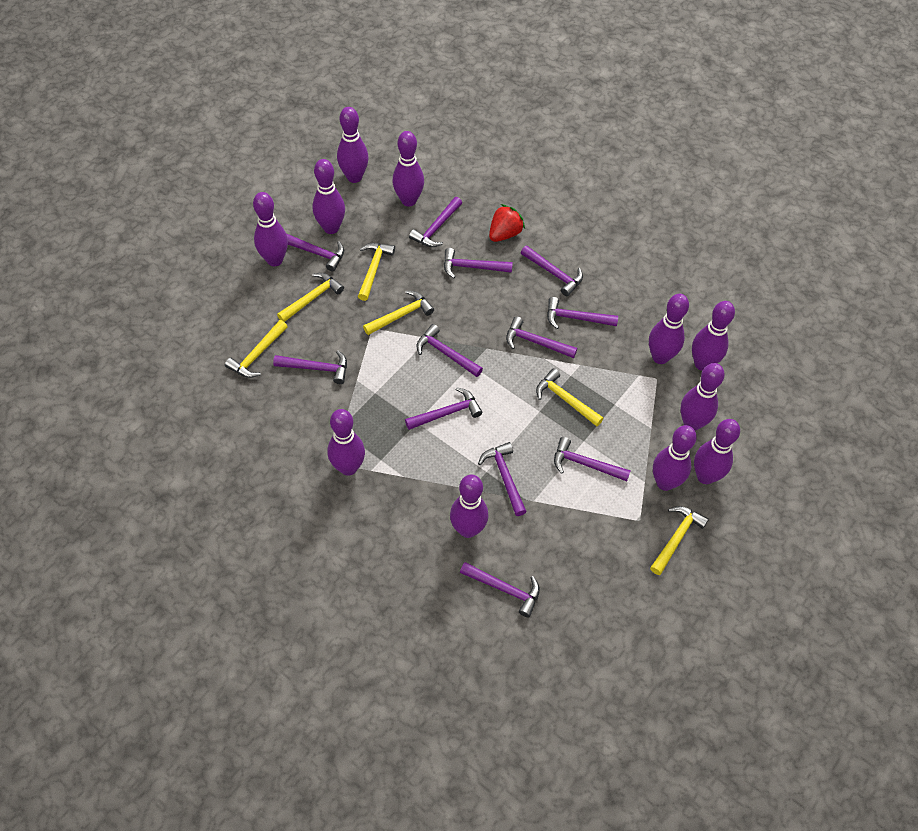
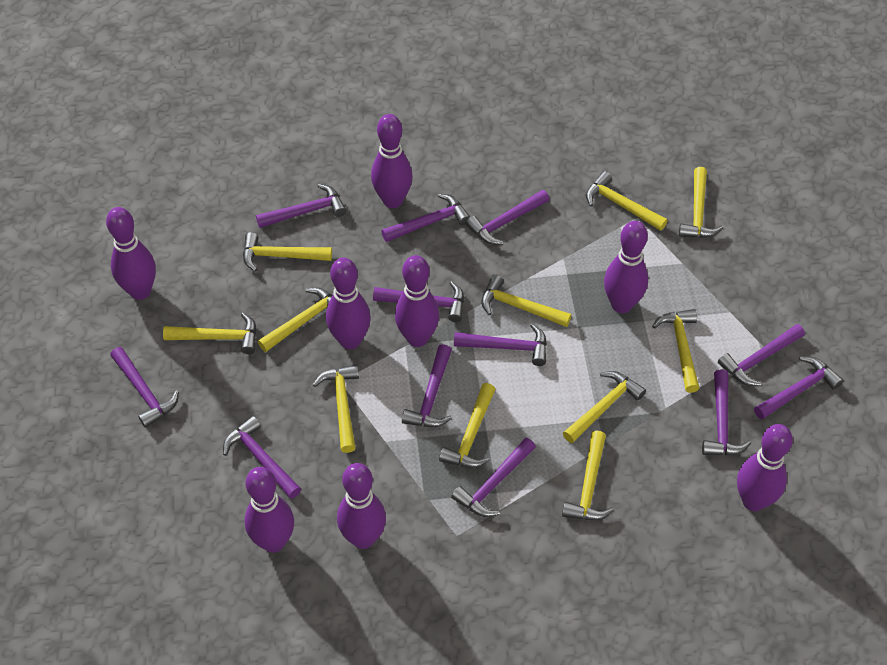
purple bowling pin: 11 -> 8
red strawberry: 1 -> 0
yellow hammer: 6 -> 11

